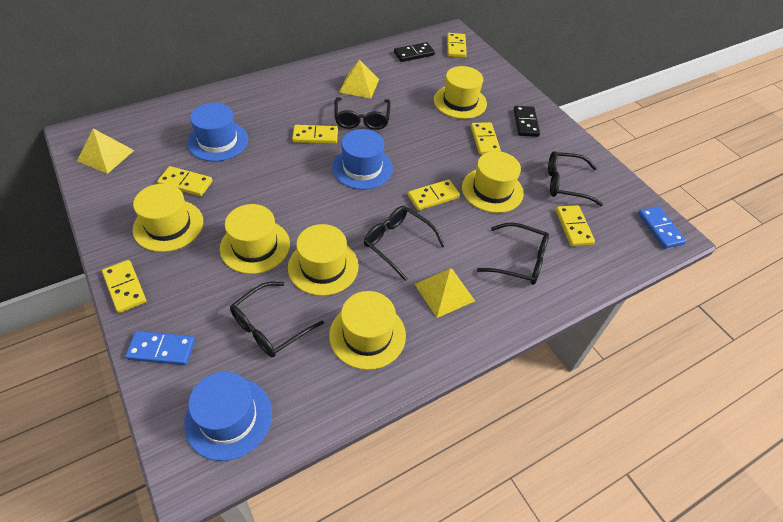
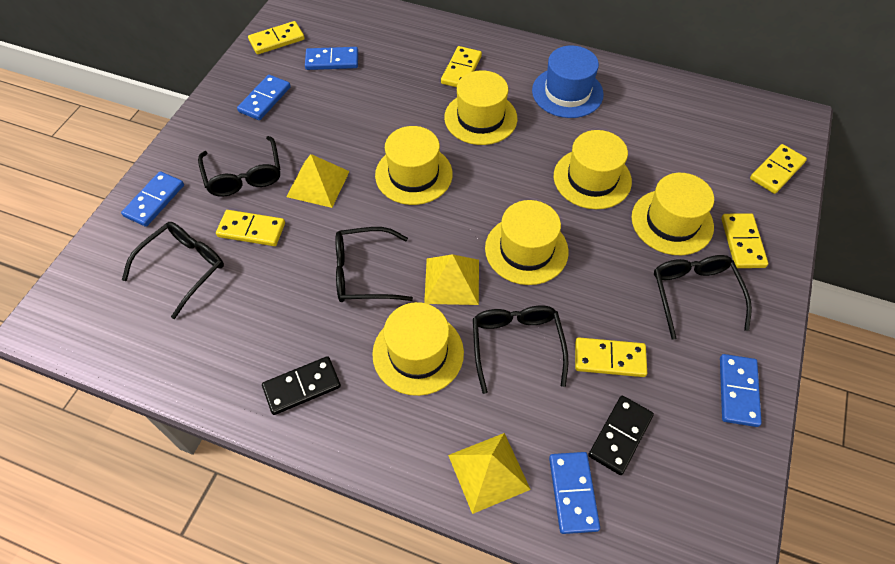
blue domino: 2 -> 5
blue hat: 3 -> 1
yellow domino: 7 -> 6

